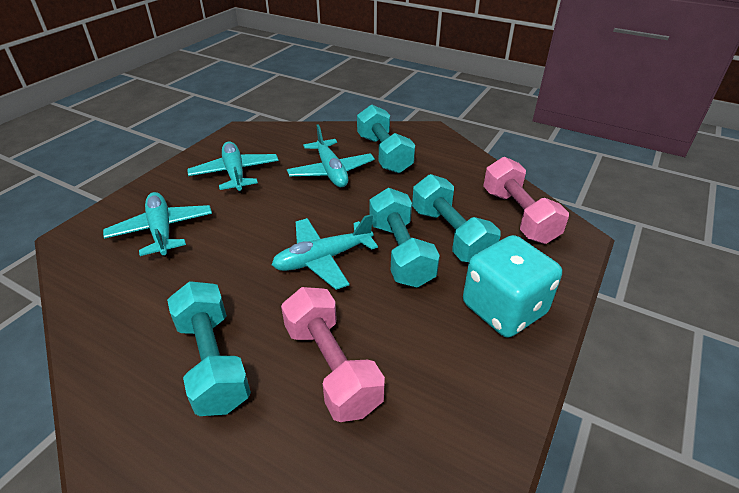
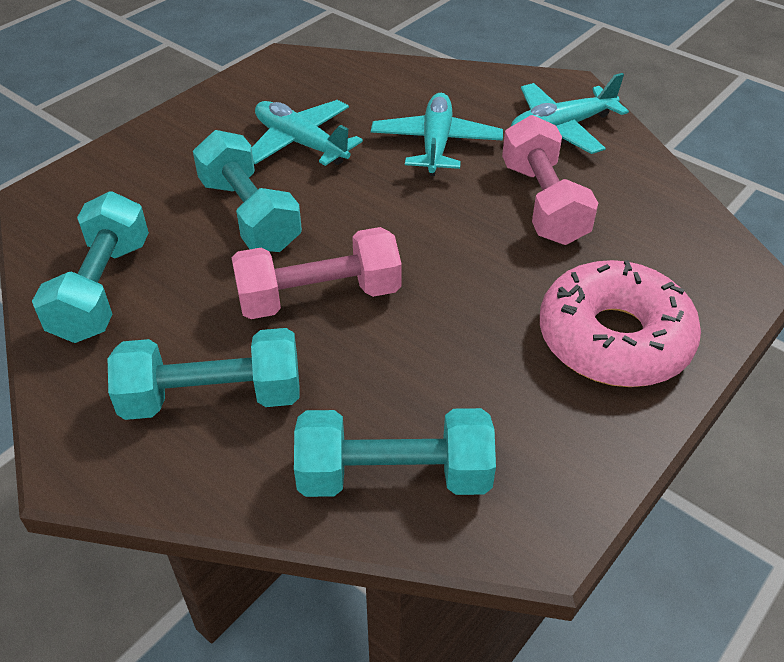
pink donut: 0 -> 1
turquoise dice: 1 -> 0
turquoise plane: 4 -> 3

